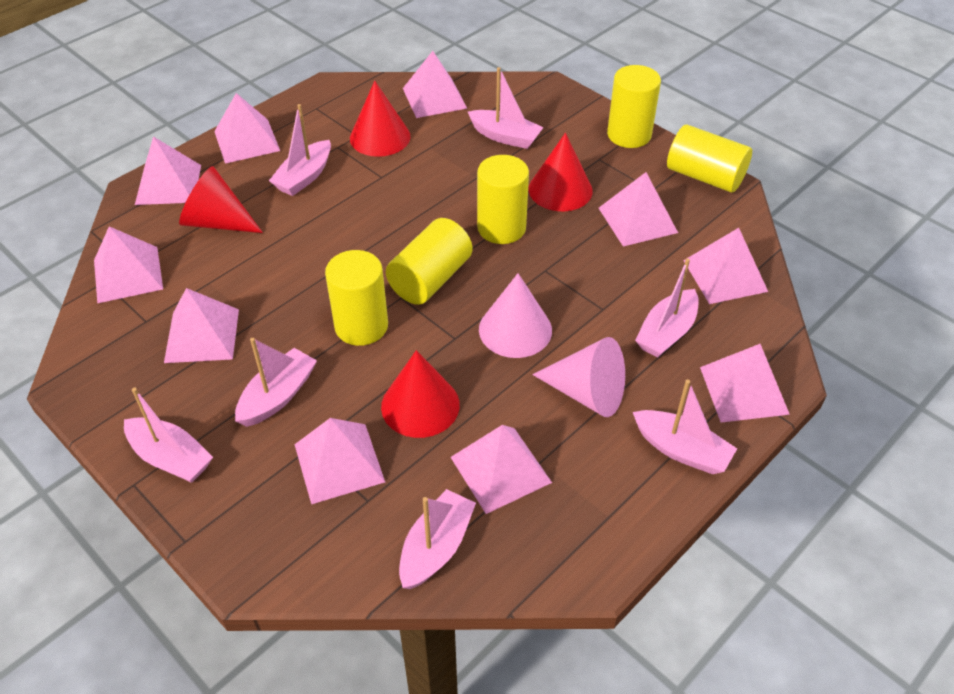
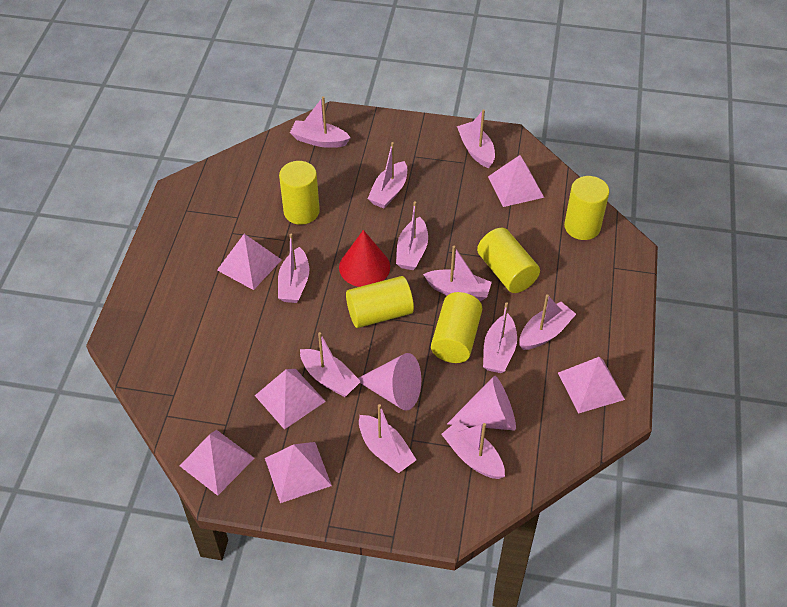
pink boat: 7 -> 11
pink pyramid: 10 -> 6
red cone: 4 -> 1

